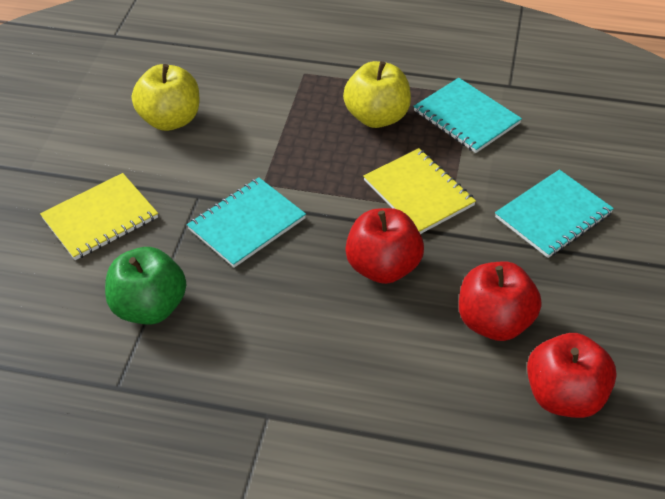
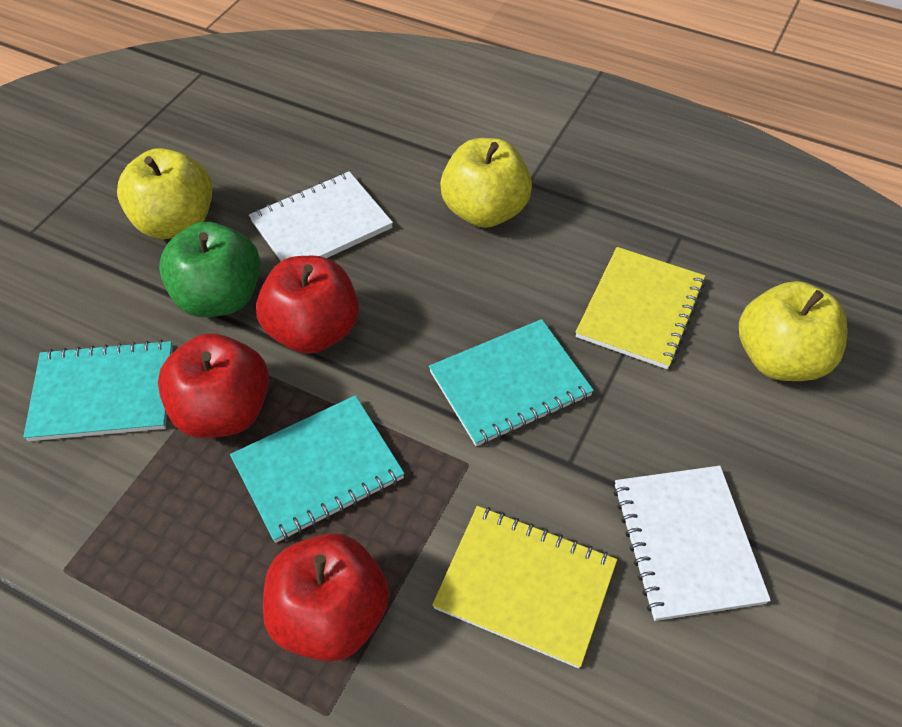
white notebook: 0 -> 2
yellow apple: 2 -> 3

